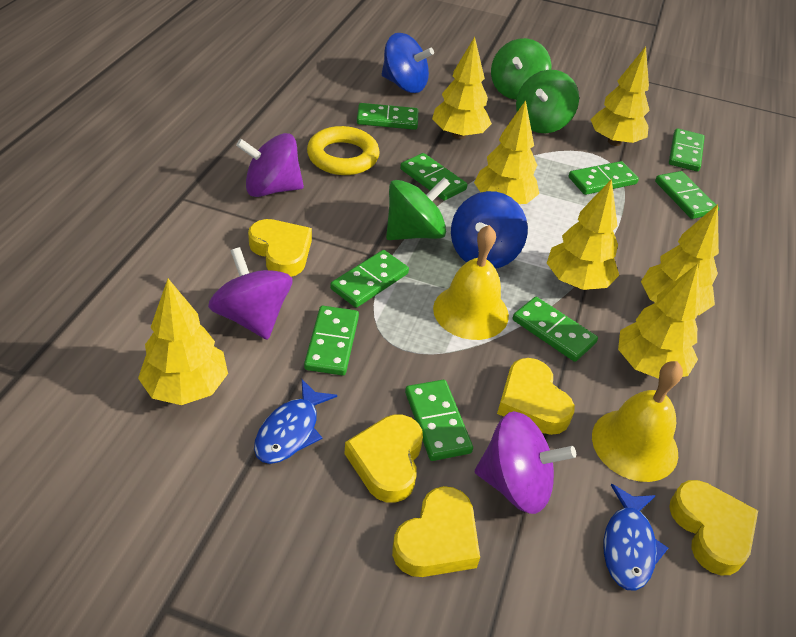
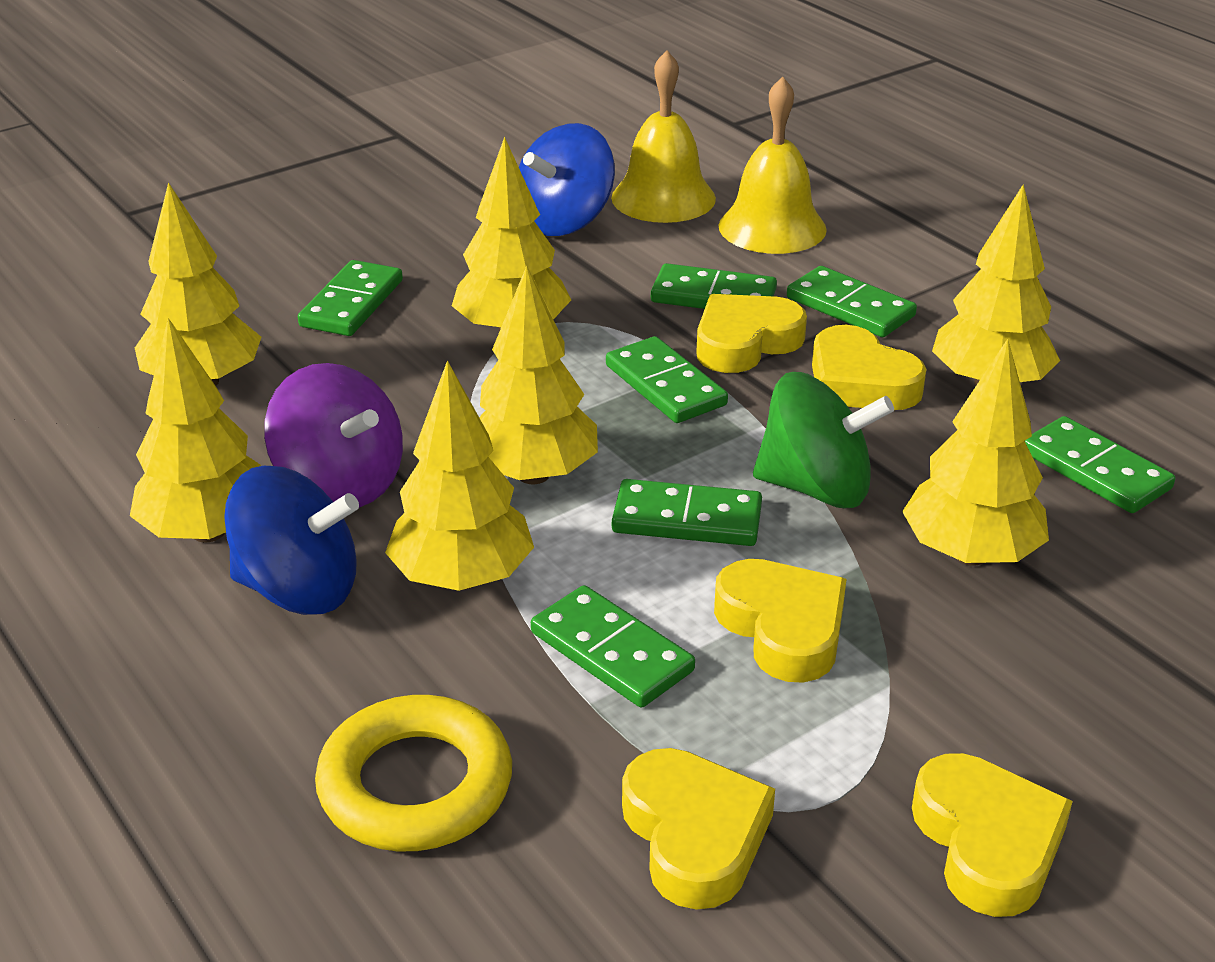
blue fish: 2 -> 0
green domino: 9 -> 7
green spinning top: 3 -> 1
purple spinning top: 3 -> 1

